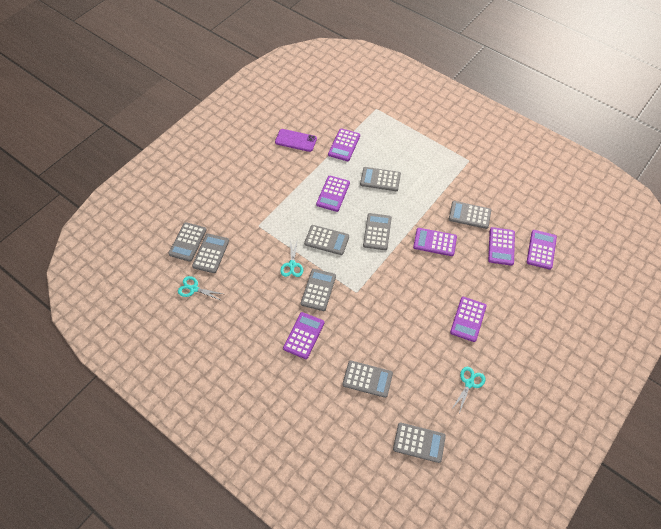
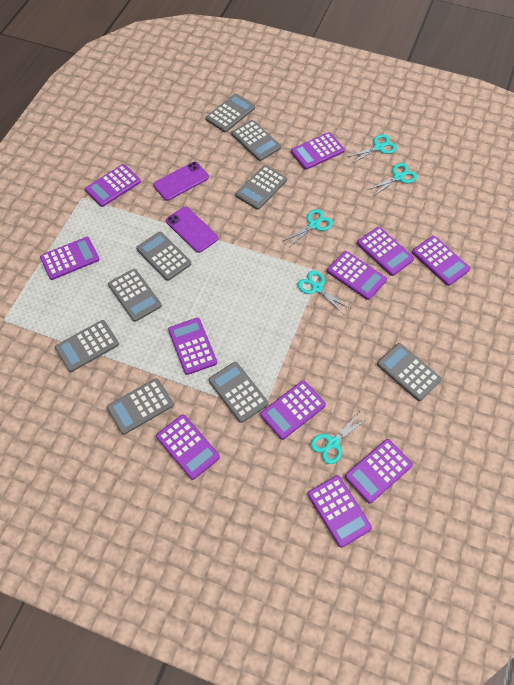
purple calculator: 7 -> 11
purple phone: 1 -> 2
turquoise scissors: 3 -> 5

